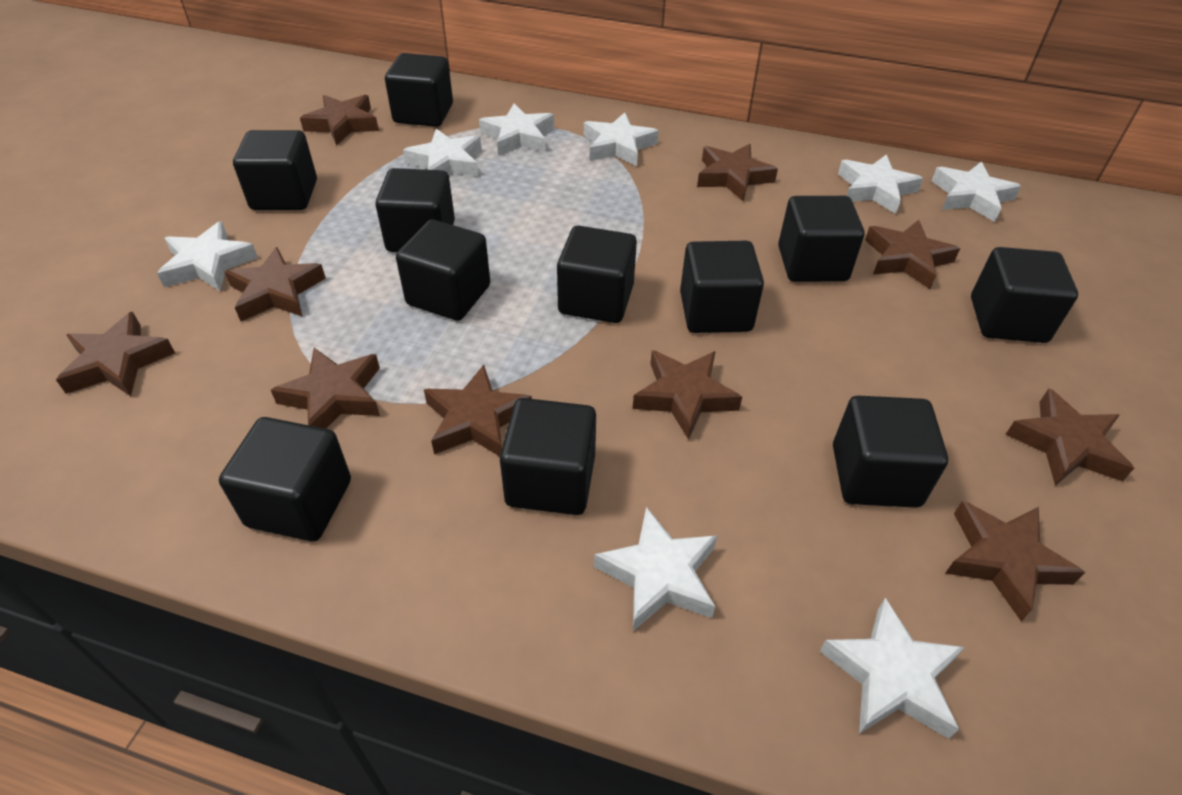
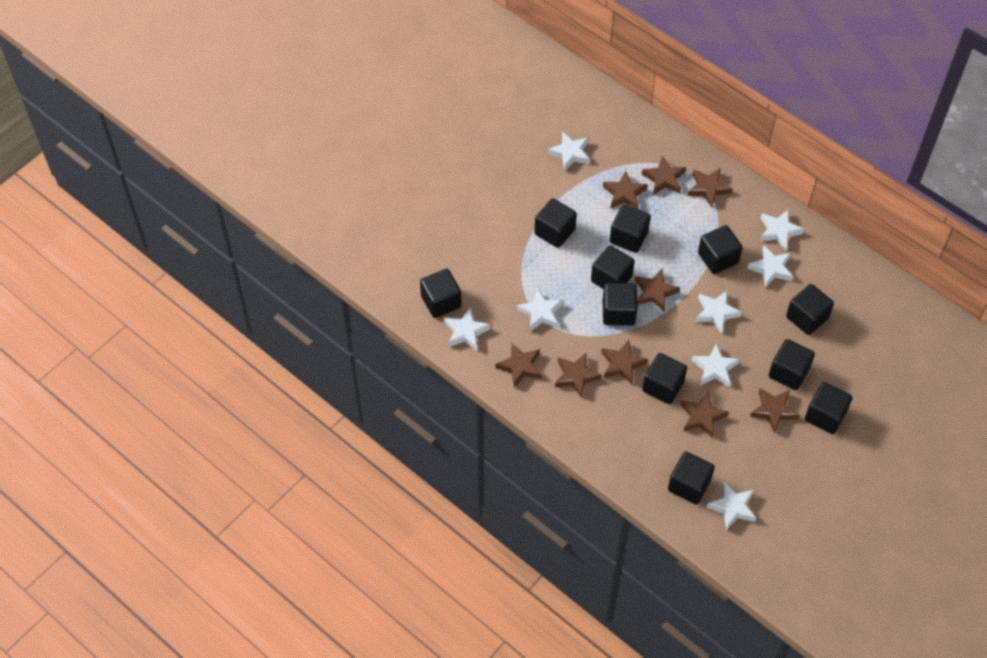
brown star: 10 -> 9

